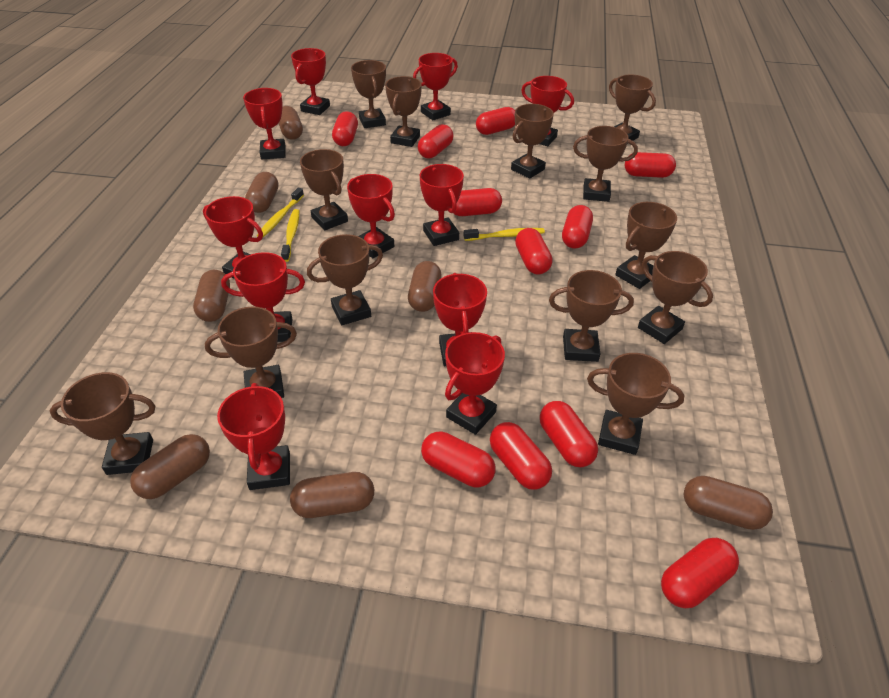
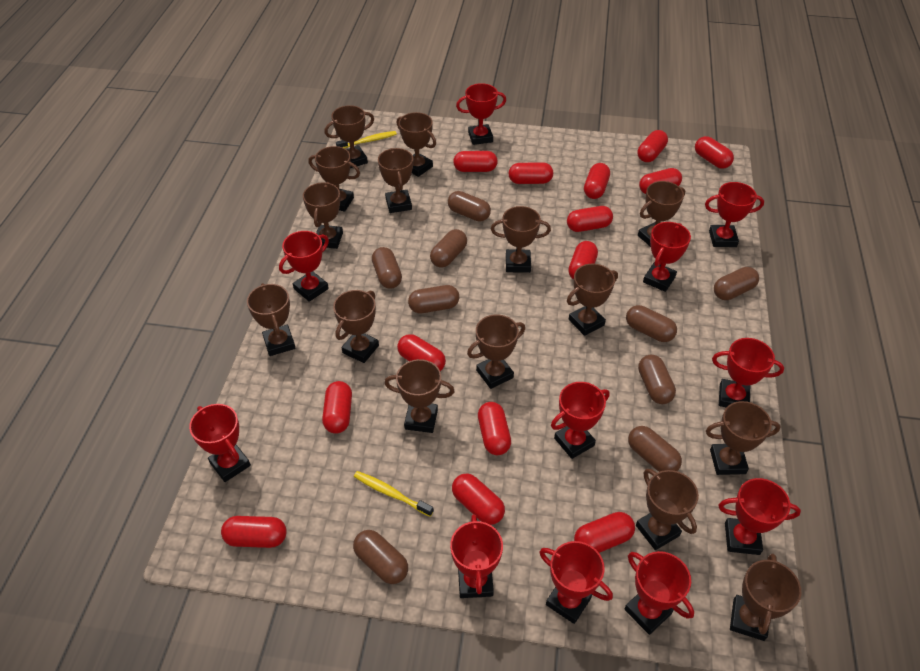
brown capsule: 7 -> 9
brown trophy: 13 -> 15
red capsule: 11 -> 14
yellow toothbrush: 3 -> 2

